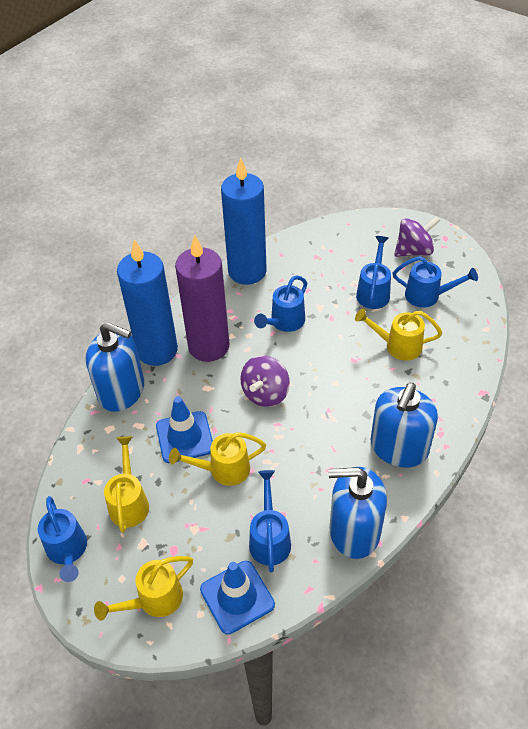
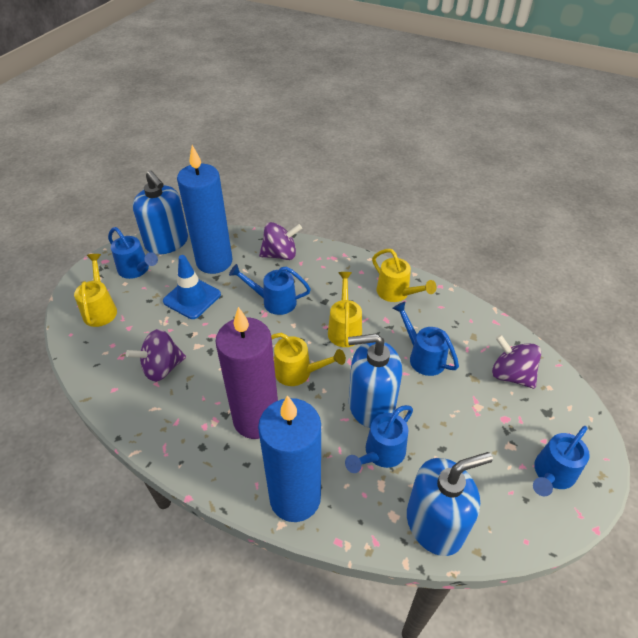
blue traffic cone: 2 -> 1
purple spinning top: 2 -> 3

